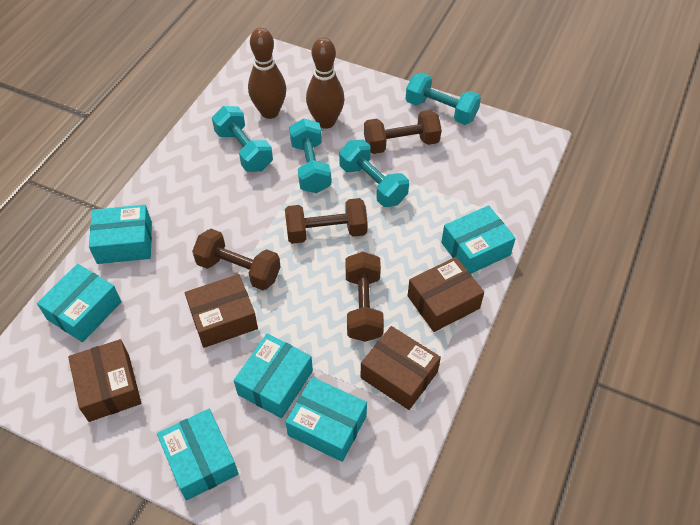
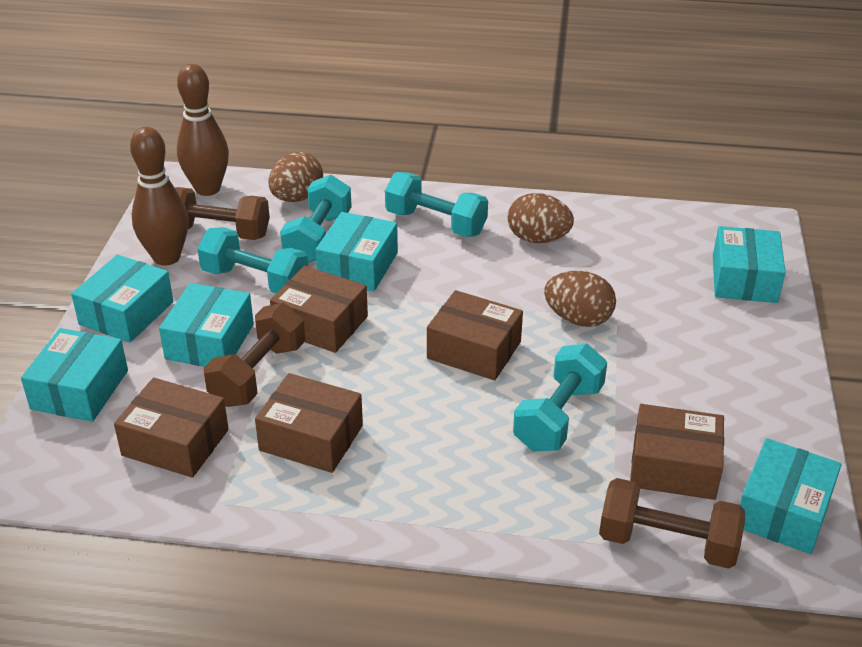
brown box: 4 -> 5
brown dumbbell: 4 -> 3
brown egg: 0 -> 3

